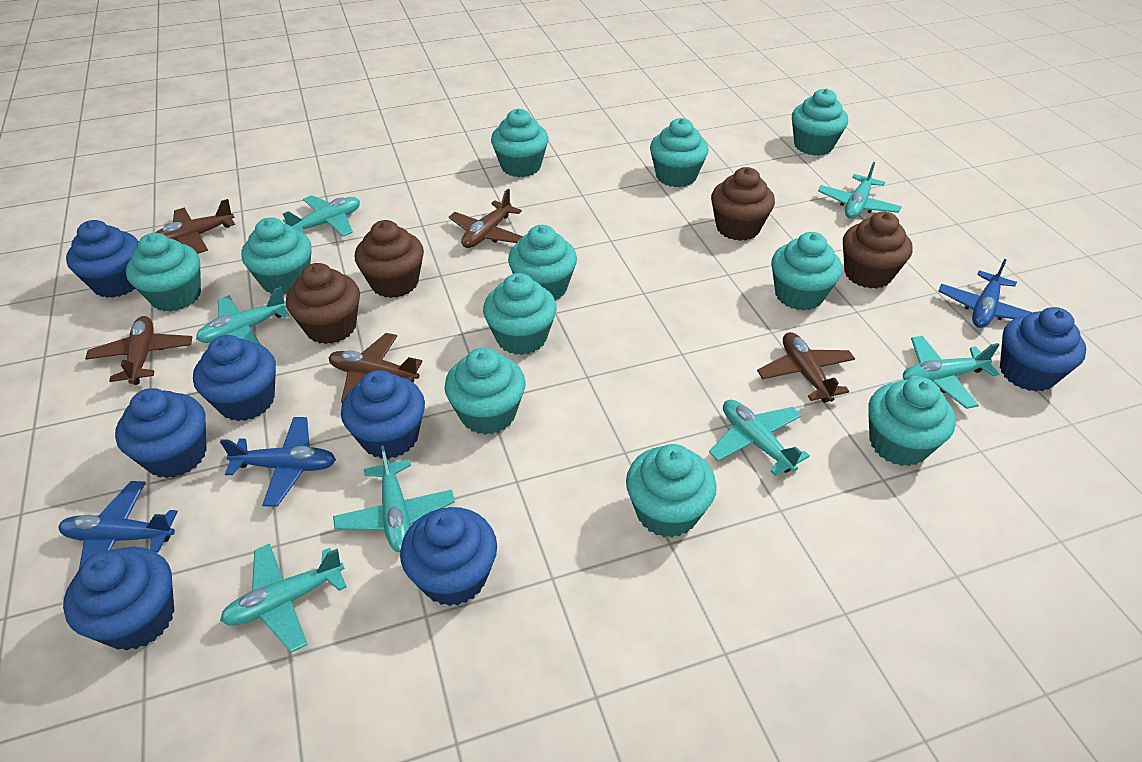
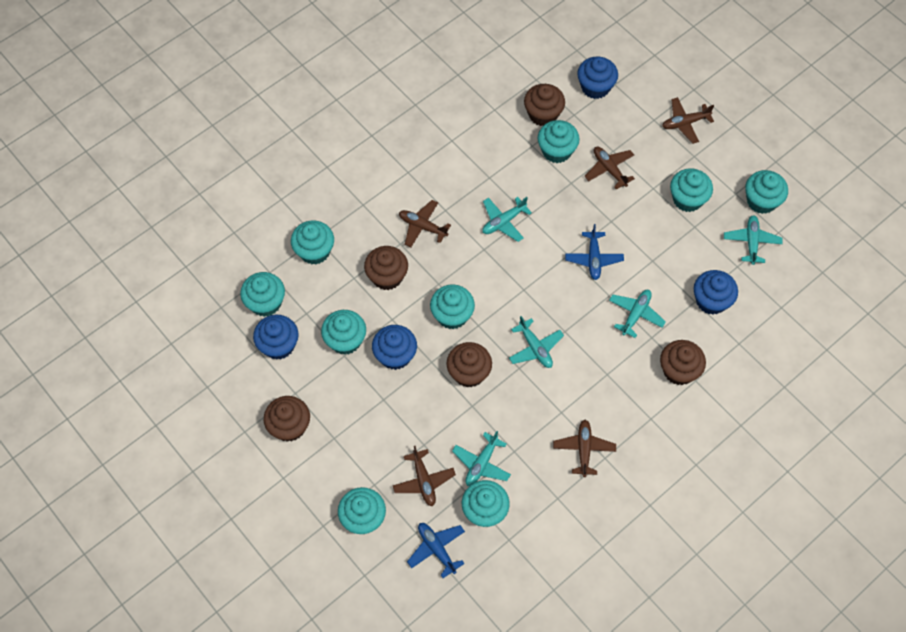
blue cupcake: 7 -> 4
blue plane: 3 -> 2
brown cupcake: 4 -> 5
turquoise cupcake: 11 -> 9
turquoise plane: 7 -> 5

